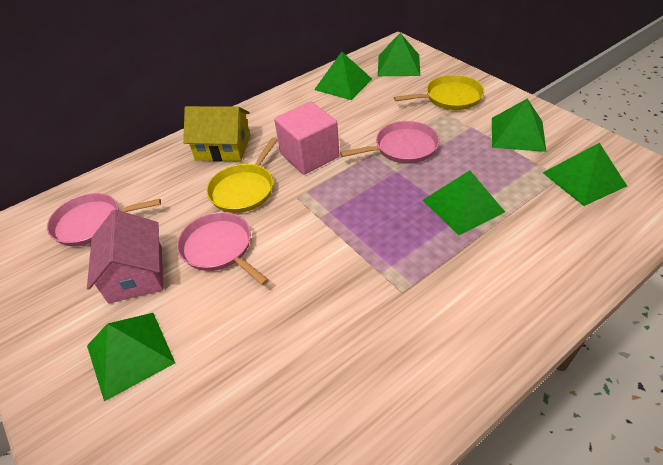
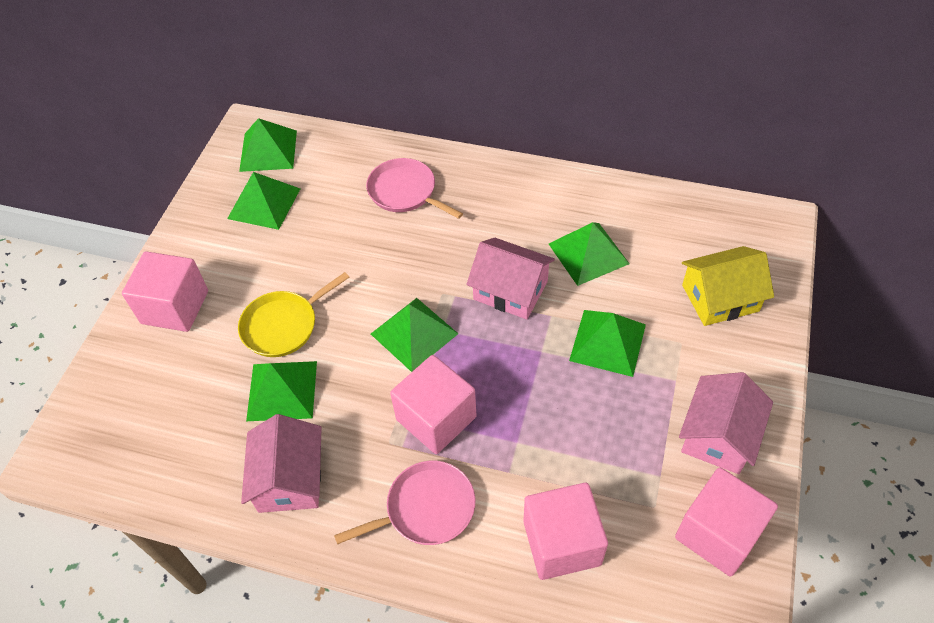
pink cube: 1 -> 4
pink house: 1 -> 3
pink pan: 3 -> 2
yellow pan: 2 -> 1

